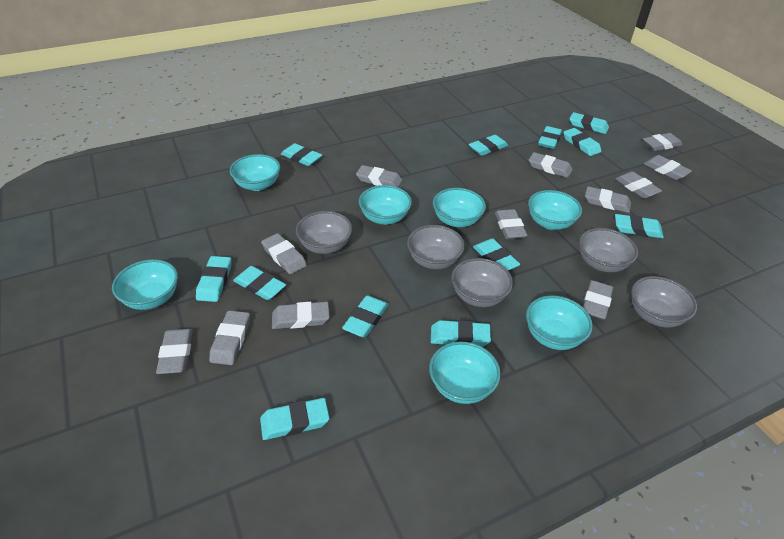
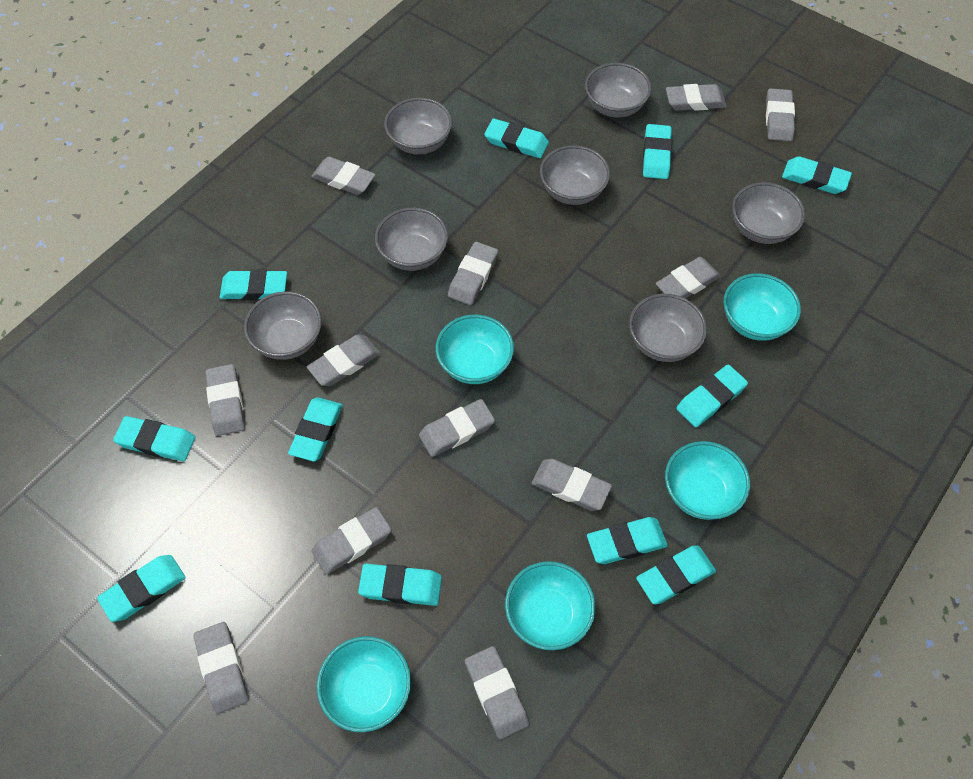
grey bowl: 5 -> 7
turquoise bowl: 7 -> 5
turquoise eraser: 12 -> 11

